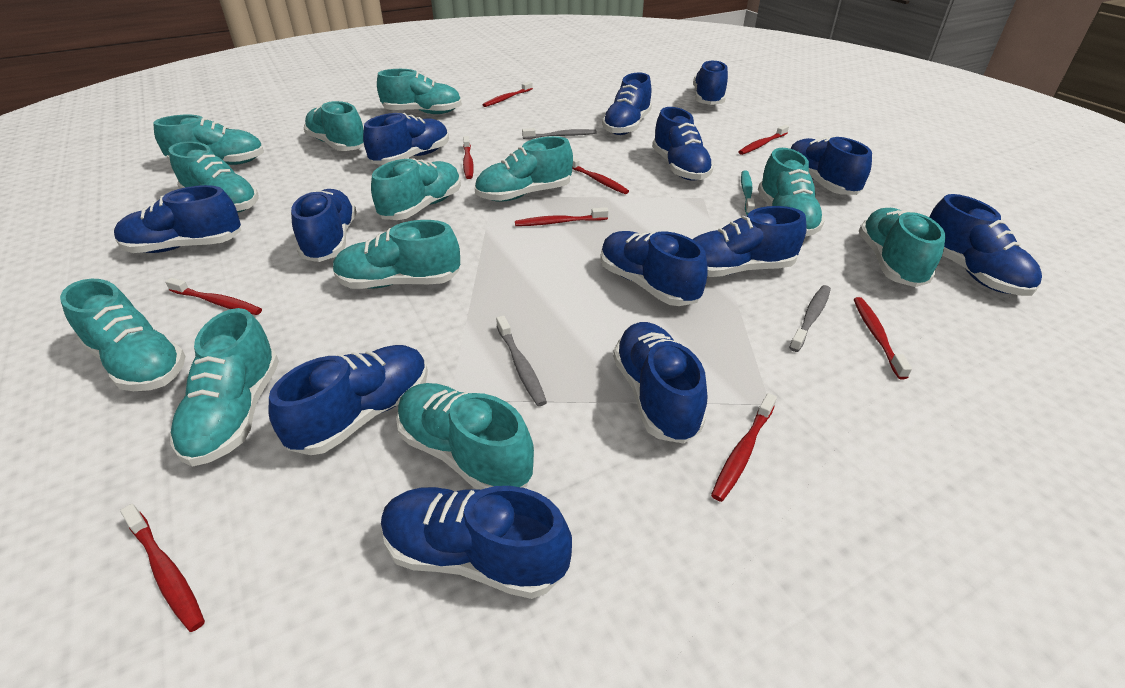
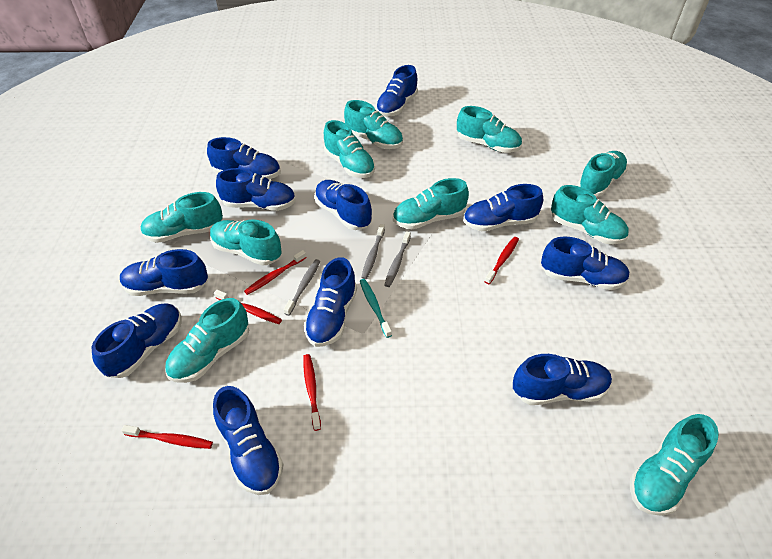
blue shoe: 13 -> 11
red toothbrush: 9 -> 5
turquoise shoe: 12 -> 10

